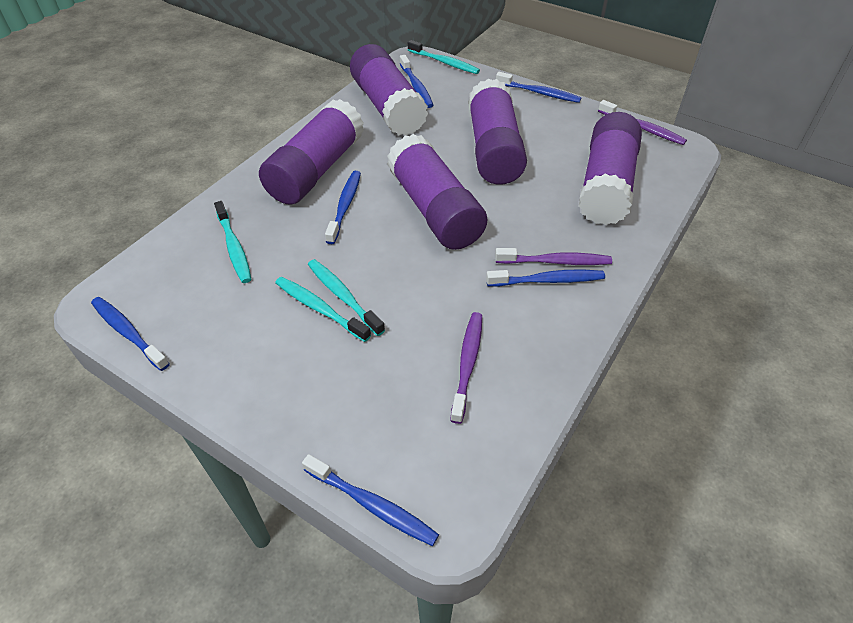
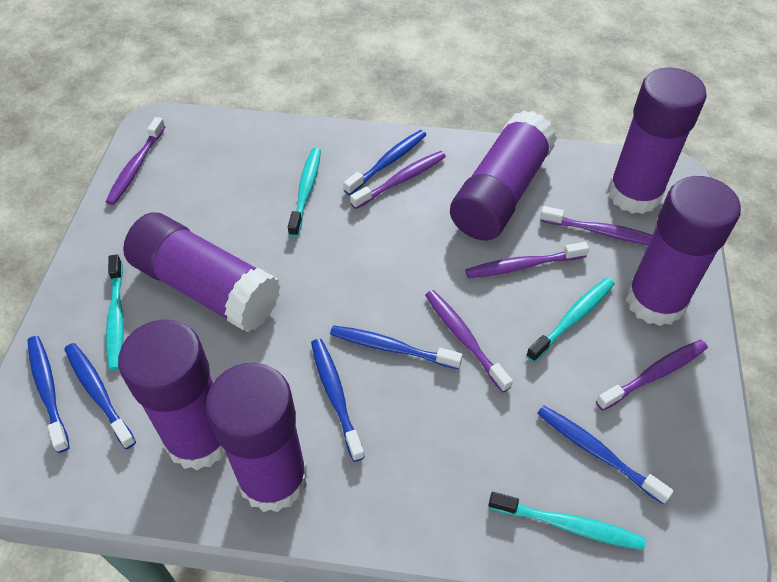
purple glue stick: 5 -> 6
purple toothbrush: 3 -> 6

